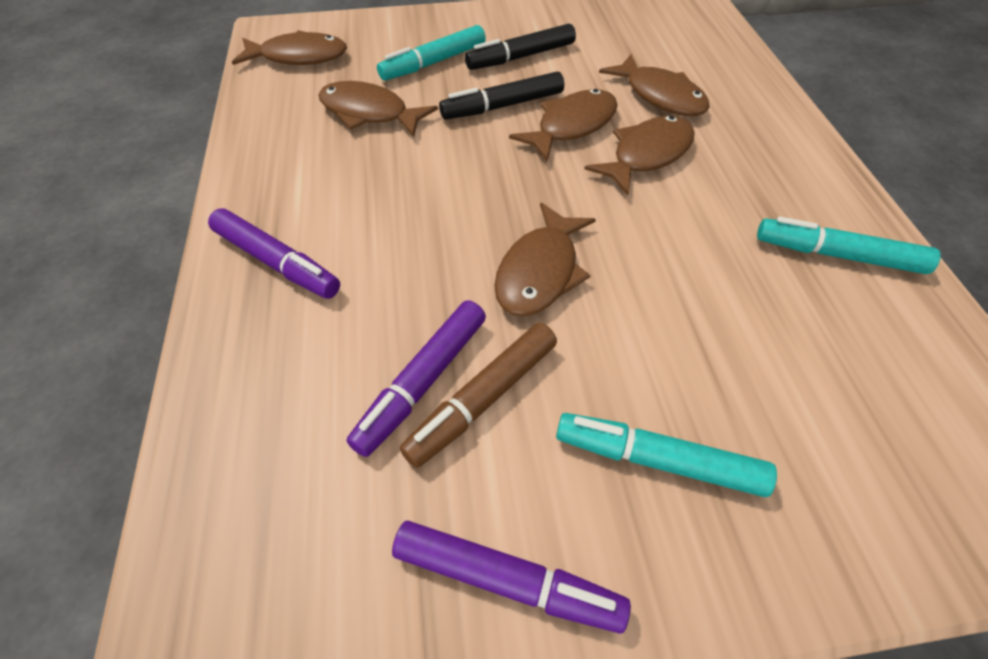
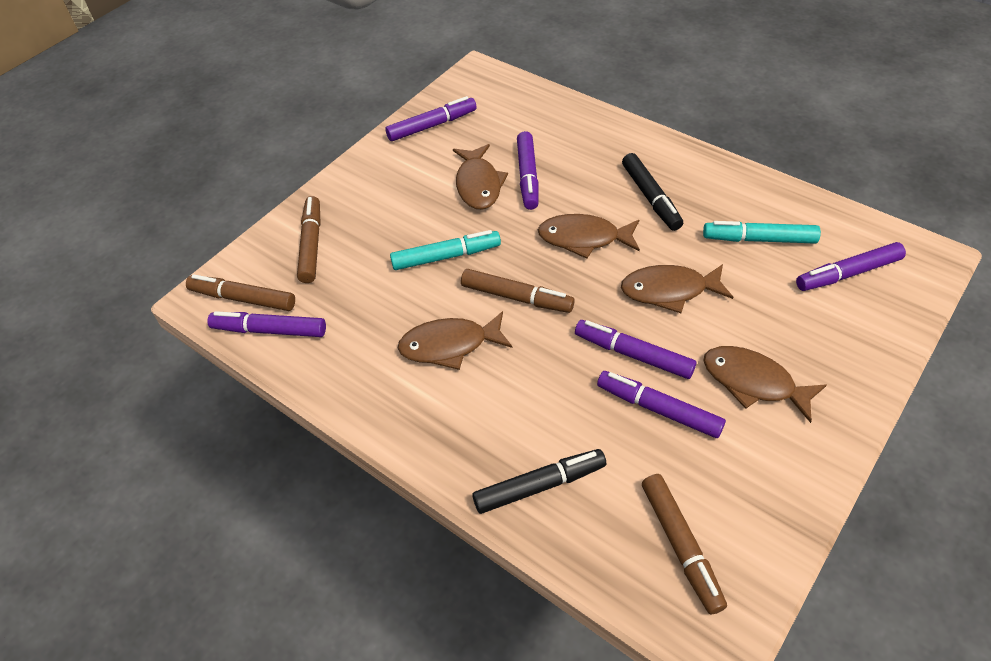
brown fish: 6 -> 5
brown marker: 1 -> 4
purple marker: 3 -> 6
turquoise marker: 3 -> 2

